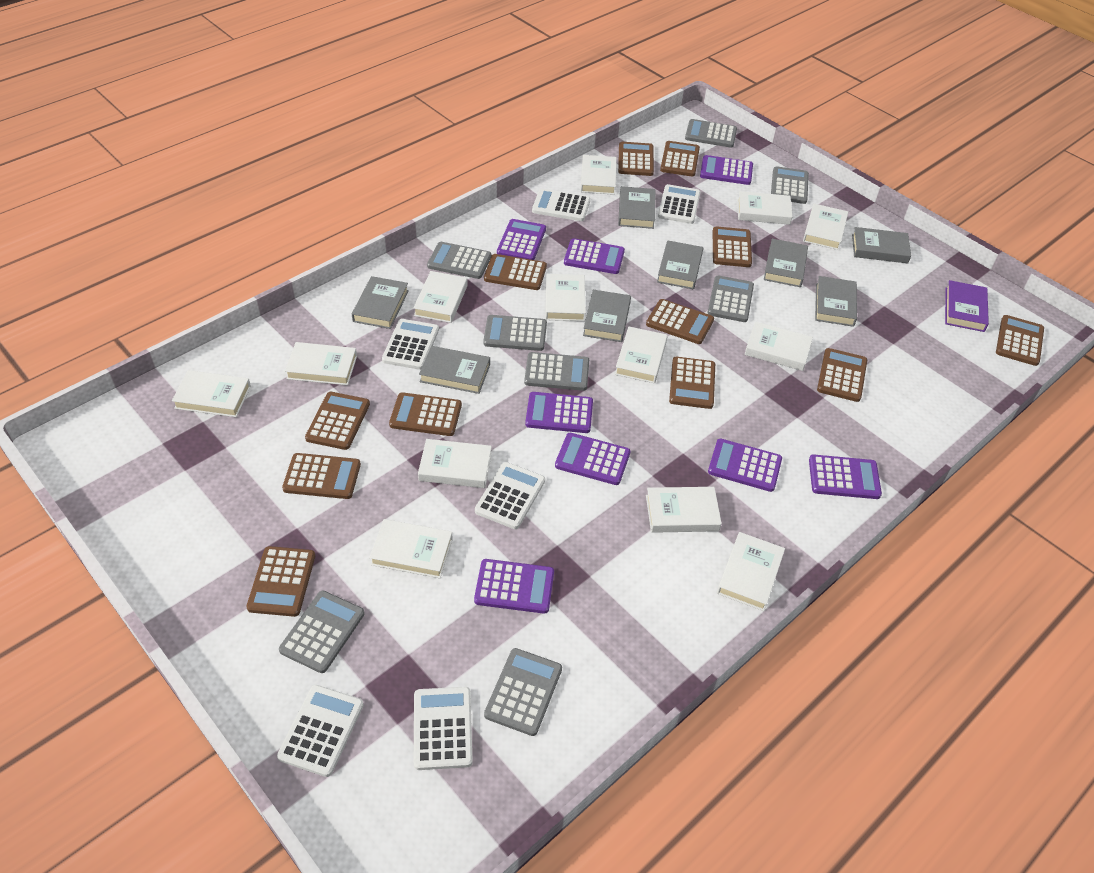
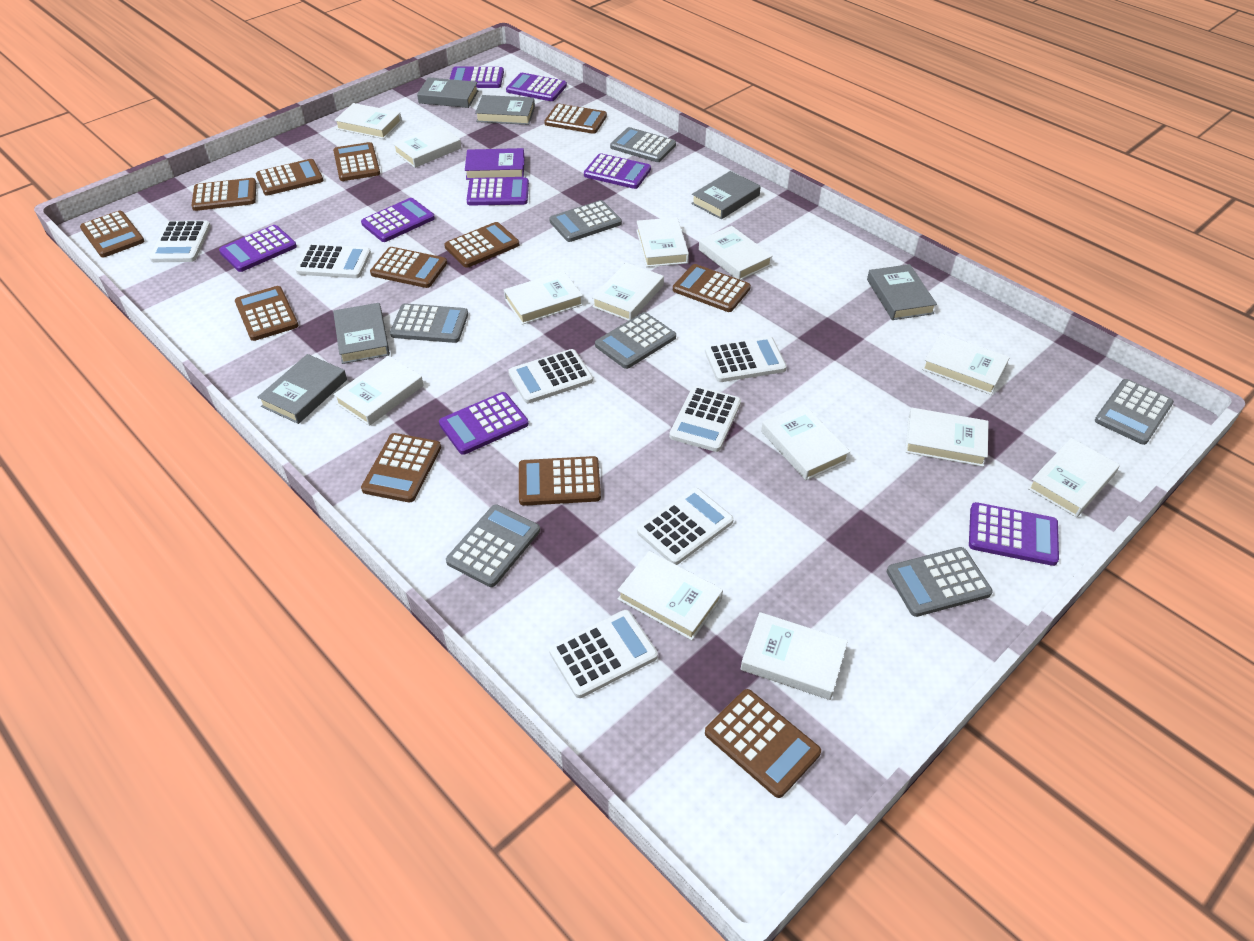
grey book: 8 -> 6
grey calculator: 8 -> 7
white calculator: 6 -> 7

